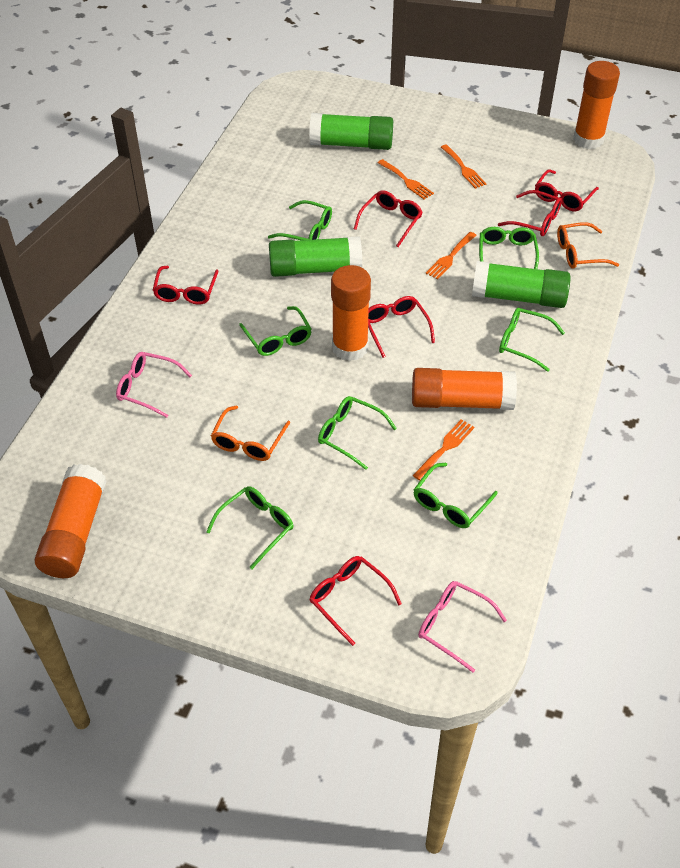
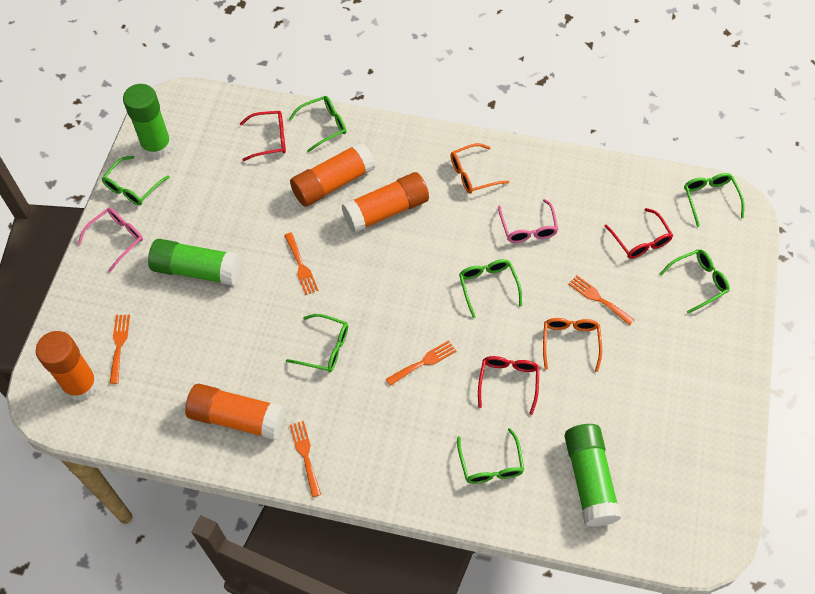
orange fork: 4 -> 5
red glasses: 6 -> 3

